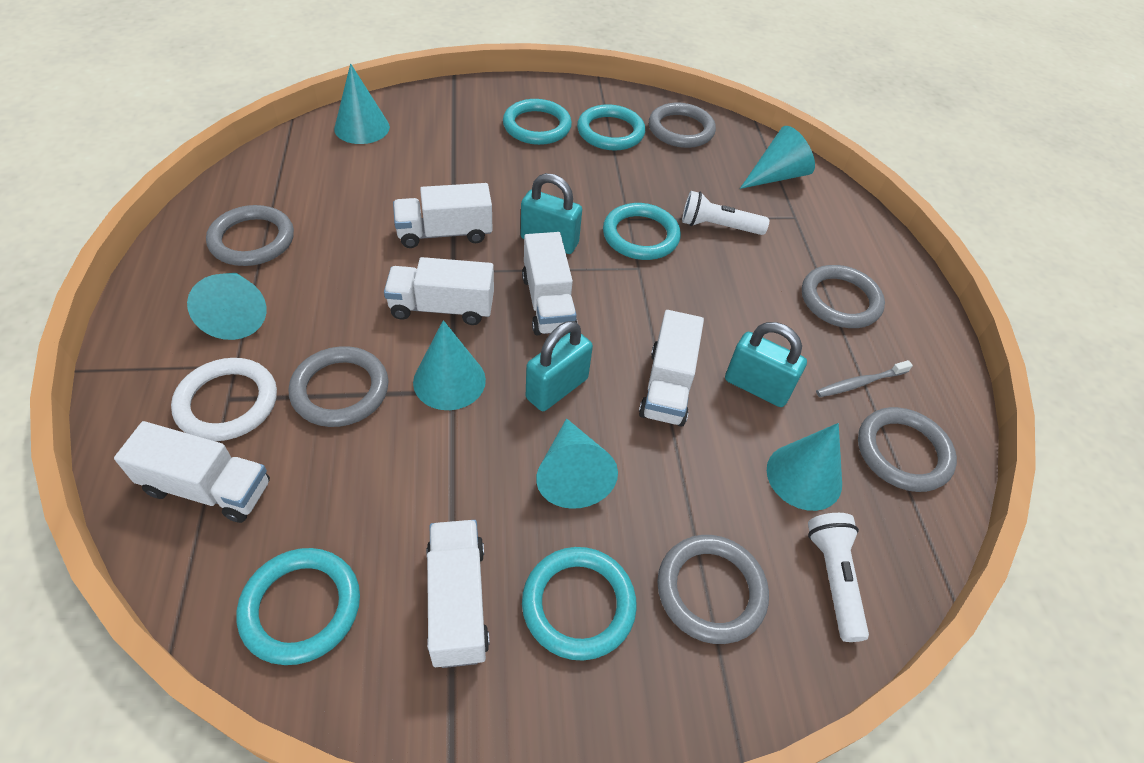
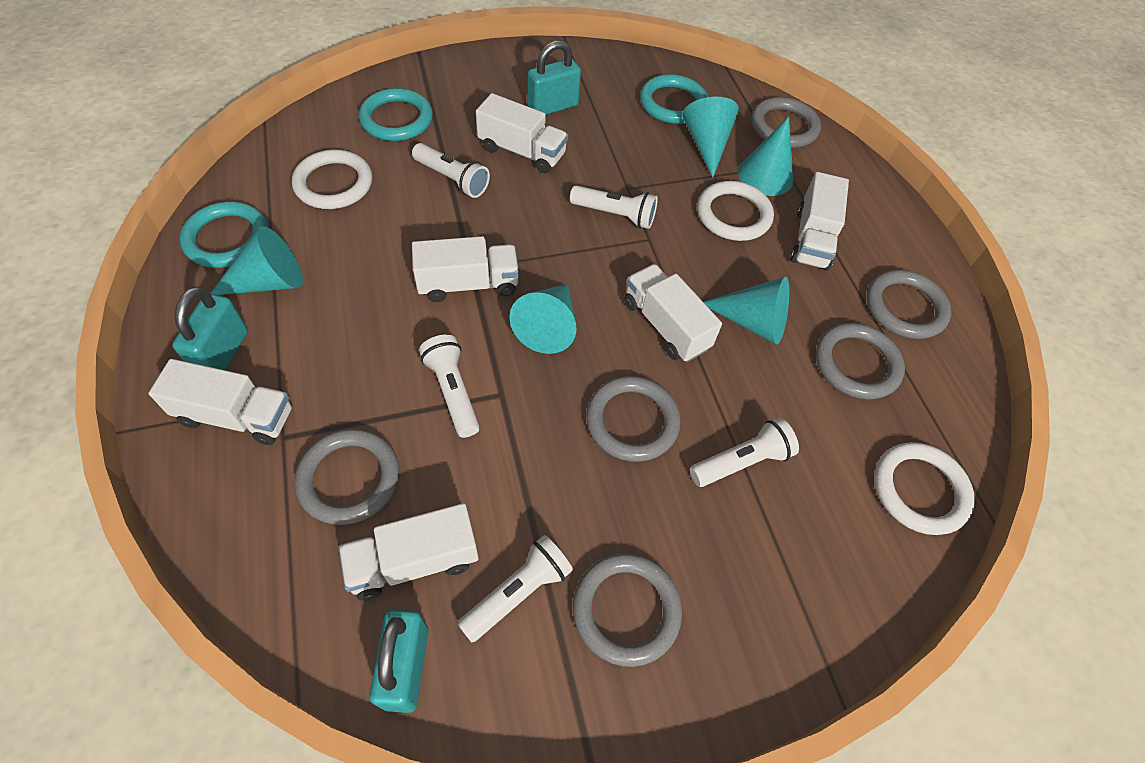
grey toothbrush: 1 -> 0
turquoise cone: 6 -> 5
turquoise ring: 5 -> 3
white flashlight: 2 -> 5
white ring: 1 -> 3

